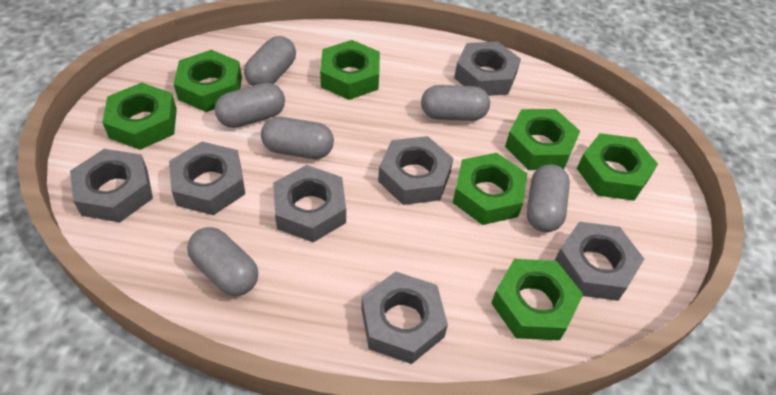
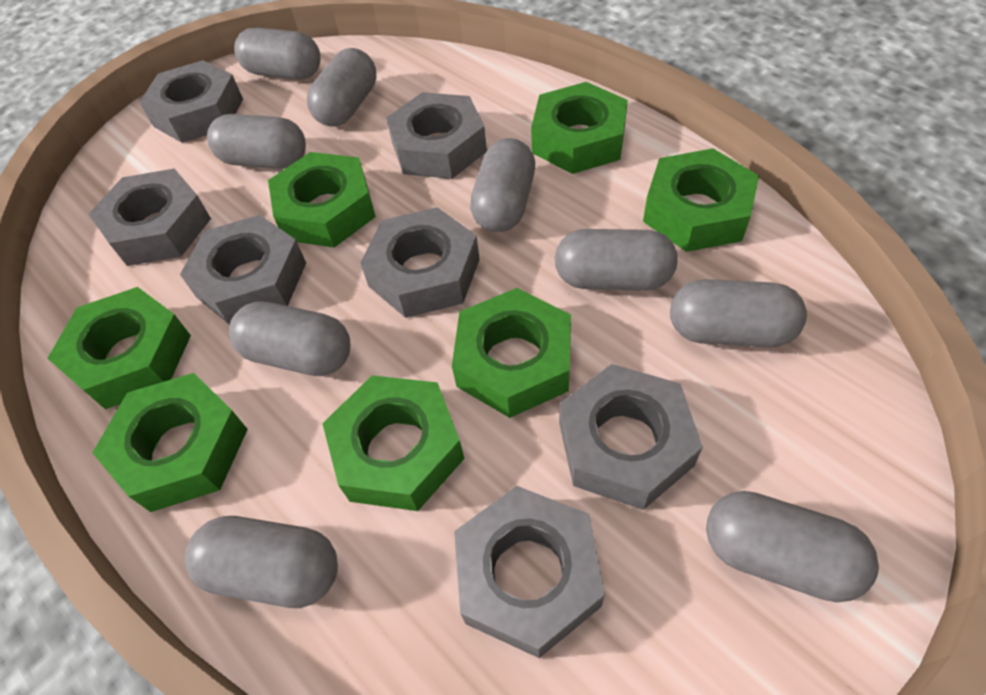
grey capsule: 6 -> 9

